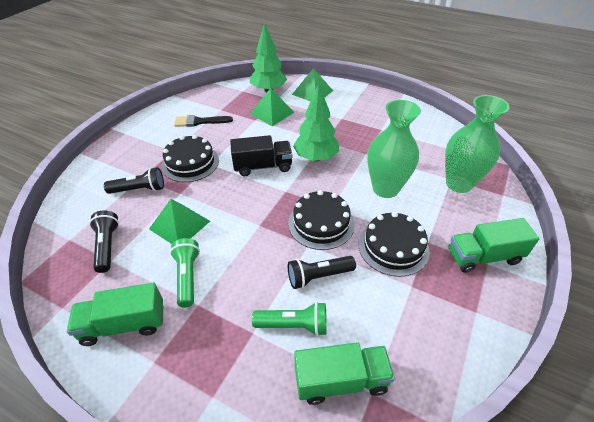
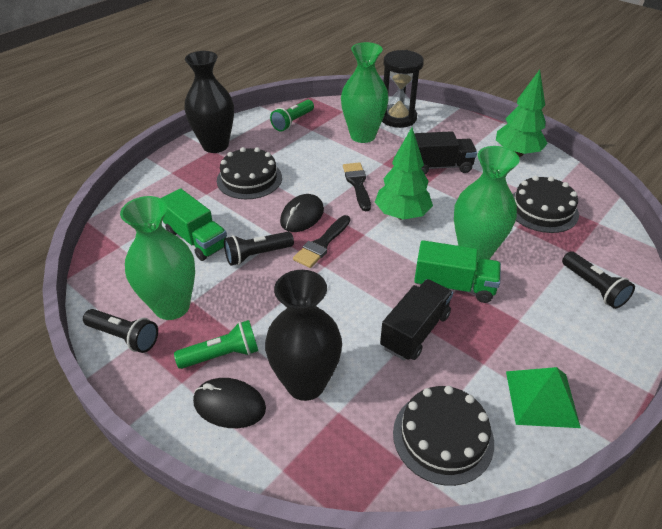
black brush: 1 -> 2
black hourglass: 0 -> 1
black mouse: 0 -> 2
black truck: 1 -> 2
black vase: 0 -> 2
green pyramid: 3 -> 1
green truck: 3 -> 2
green vase: 2 -> 3

